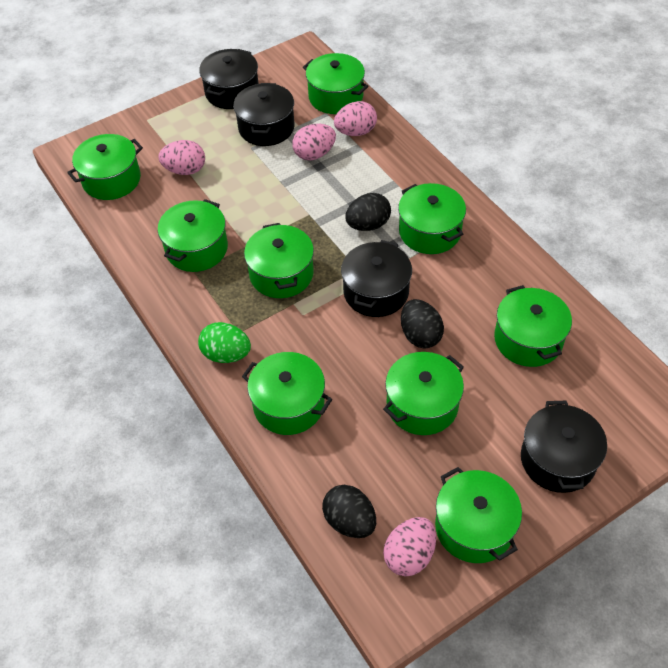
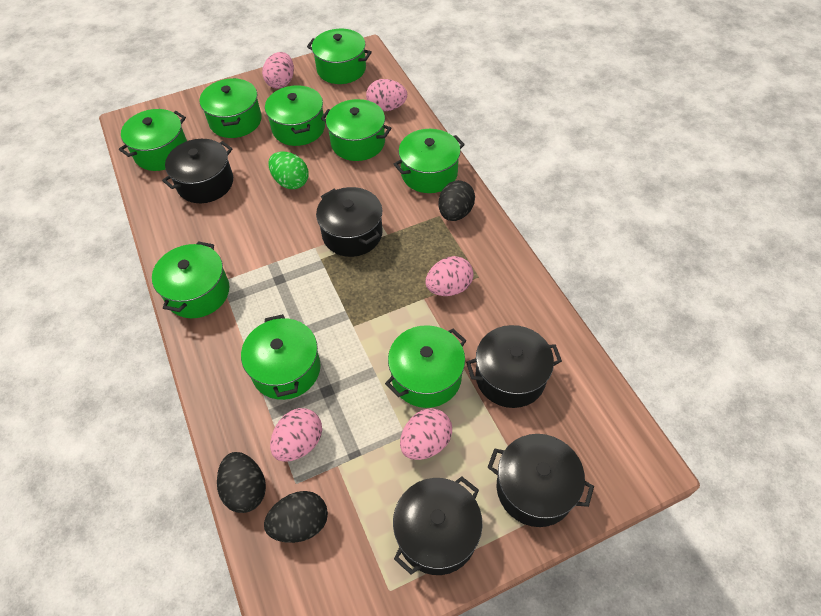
black pot: 4 -> 5
pink egg: 4 -> 5

